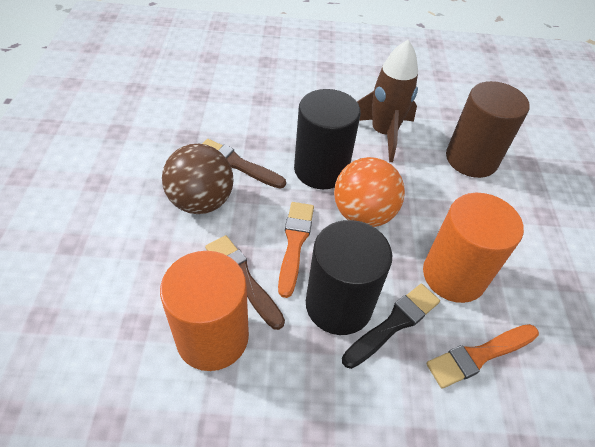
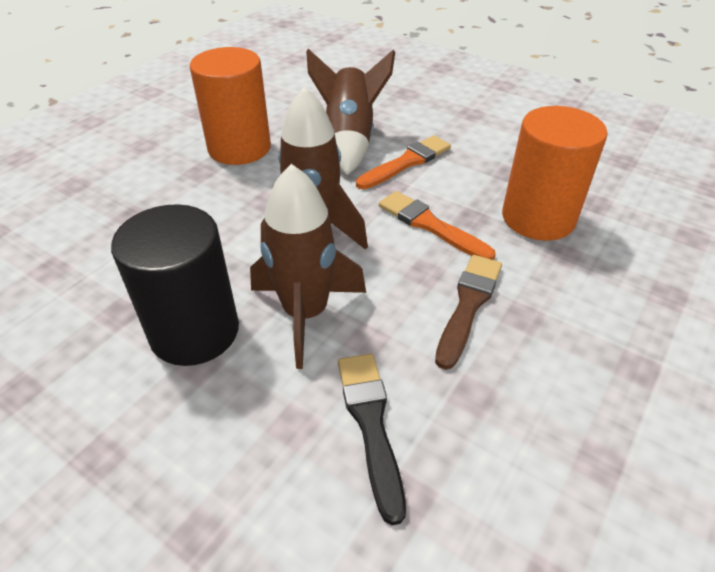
black cylinder: 2 -> 1
brown ball: 1 -> 0
brown brush: 2 -> 1
brown cylinder: 1 -> 0
brown rocket: 1 -> 3
orange ball: 1 -> 0

